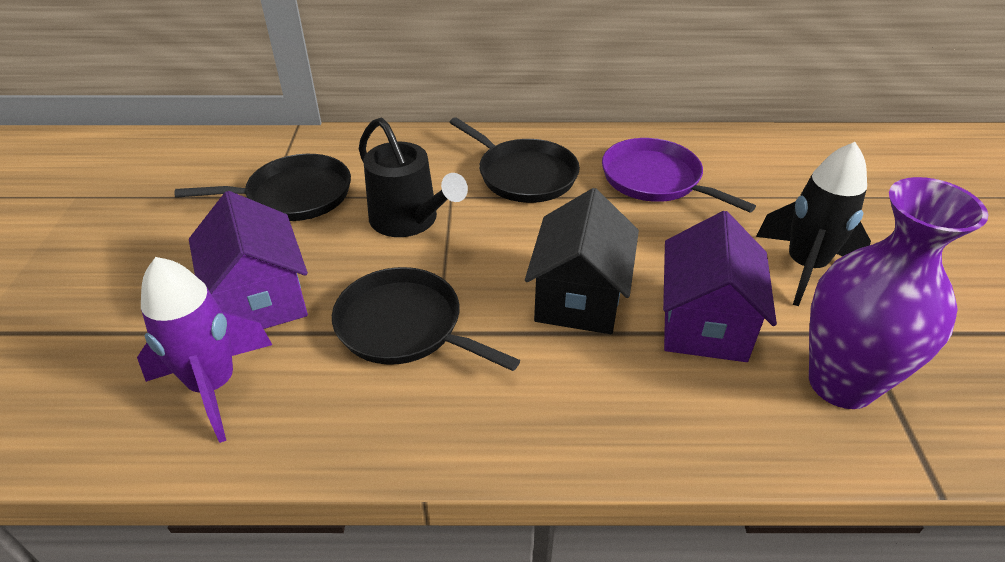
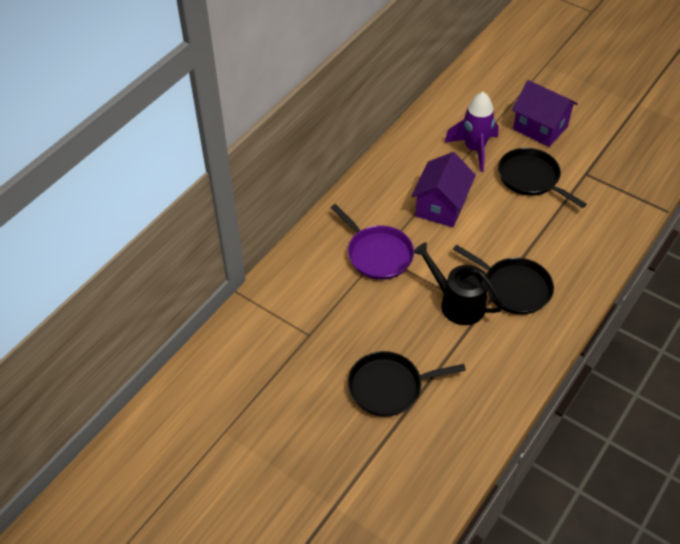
black house: 1 -> 0
black rocket: 1 -> 0
purple vase: 1 -> 0

